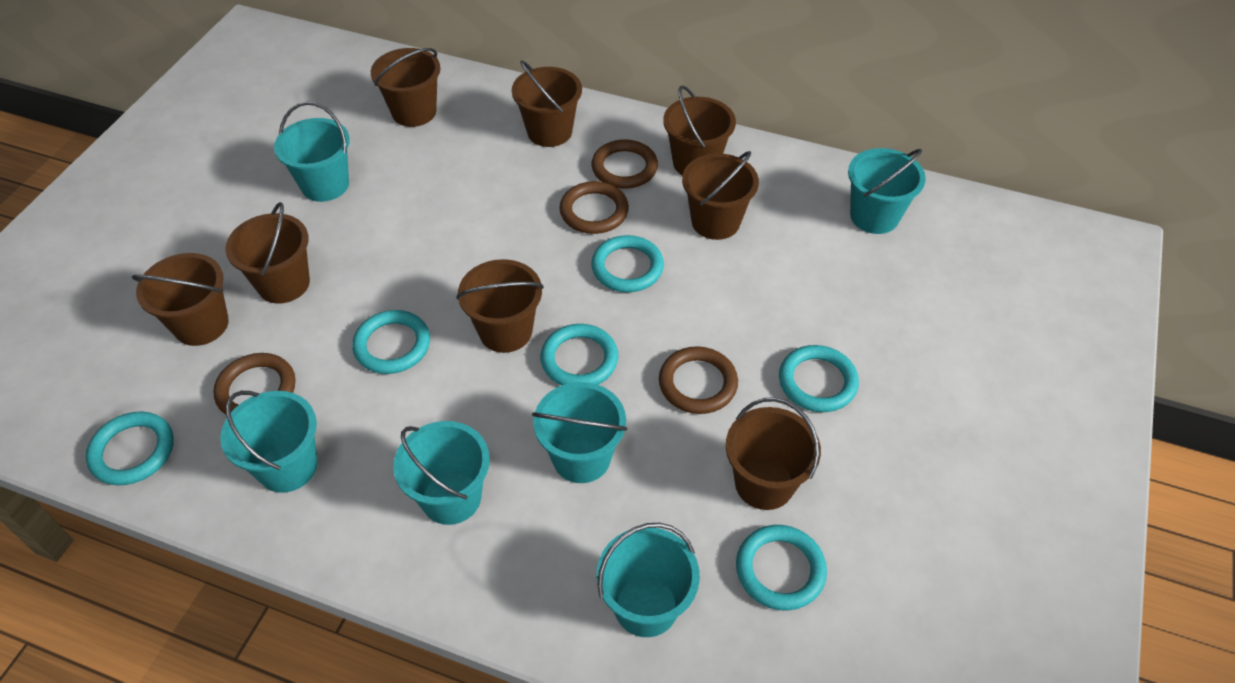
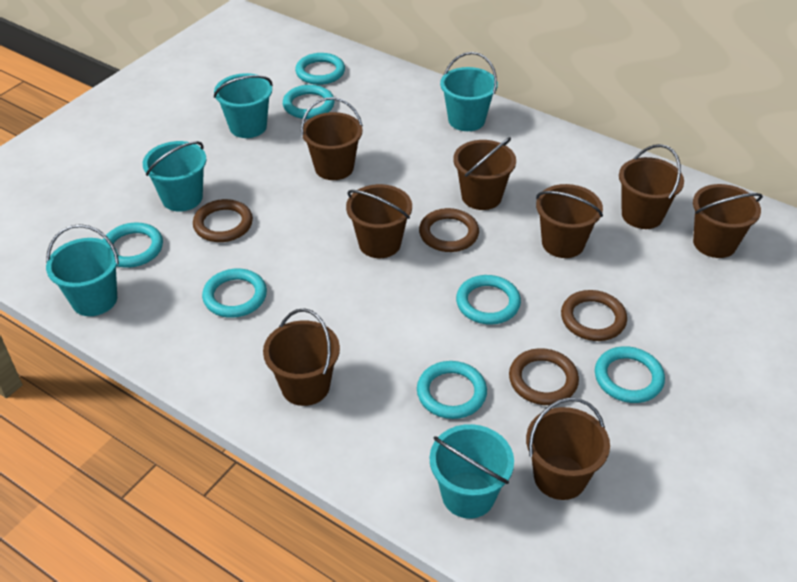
turquoise bucket: 6 -> 5
turquoise ring: 6 -> 7

